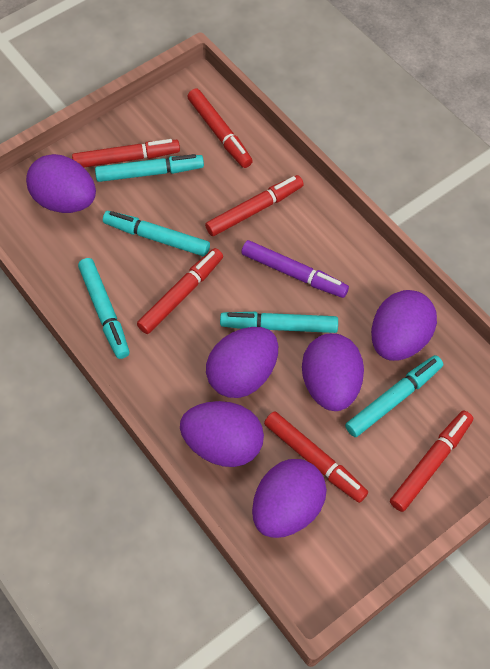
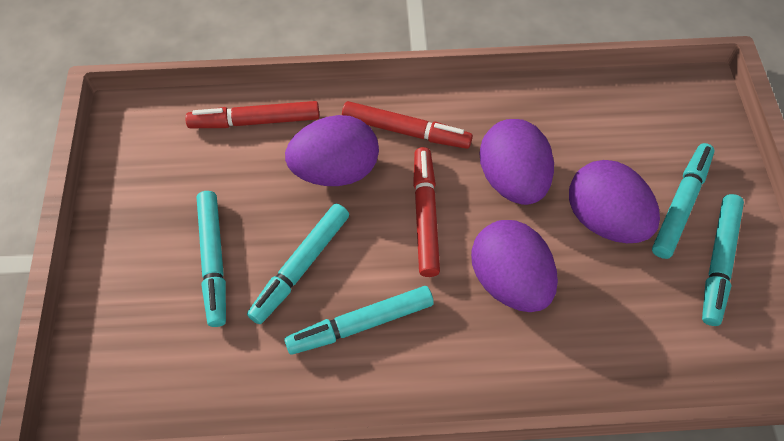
purple egg: 6 -> 4
purple marker: 1 -> 0
red marker: 6 -> 3

